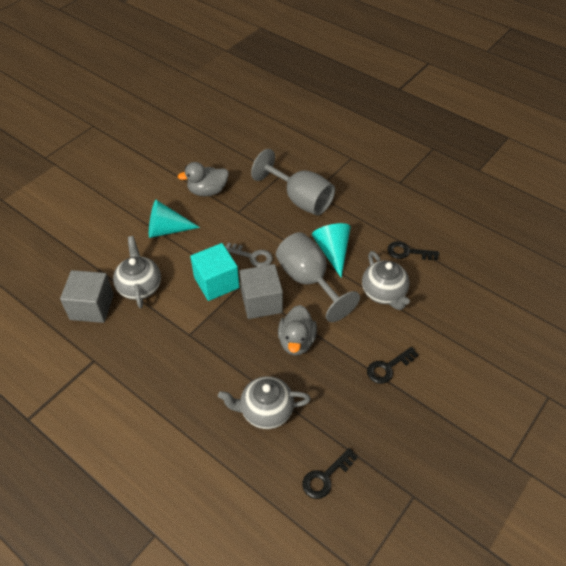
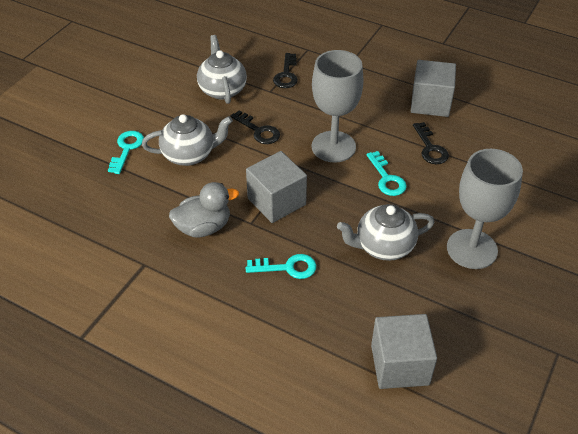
grey cube: 2 -> 3
grey duck: 2 -> 1
grey key: 1 -> 0
turquoise cone: 2 -> 0
turquoise cube: 1 -> 0
turquoise key: 0 -> 3

